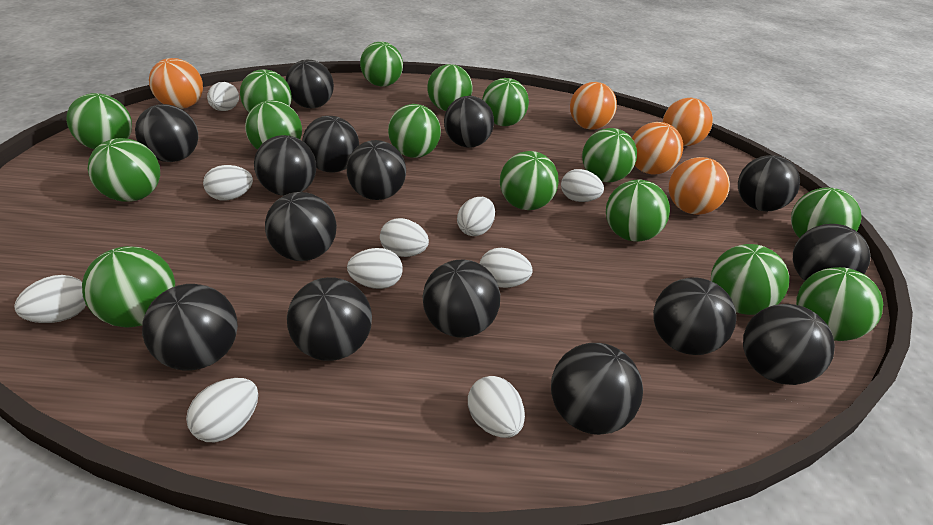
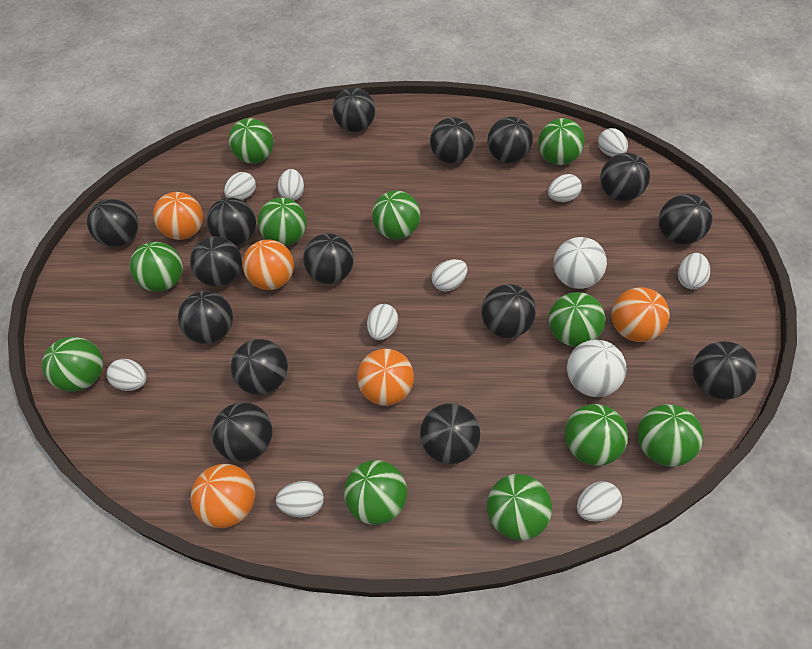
green ball: 15 -> 11
white ball: 0 -> 2

